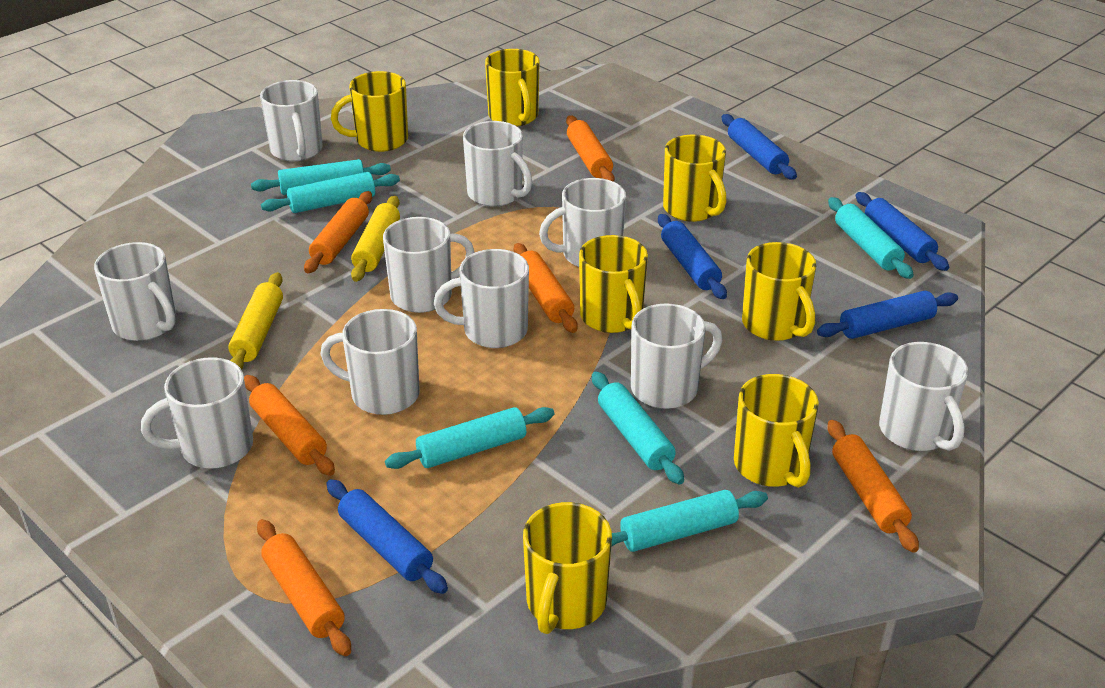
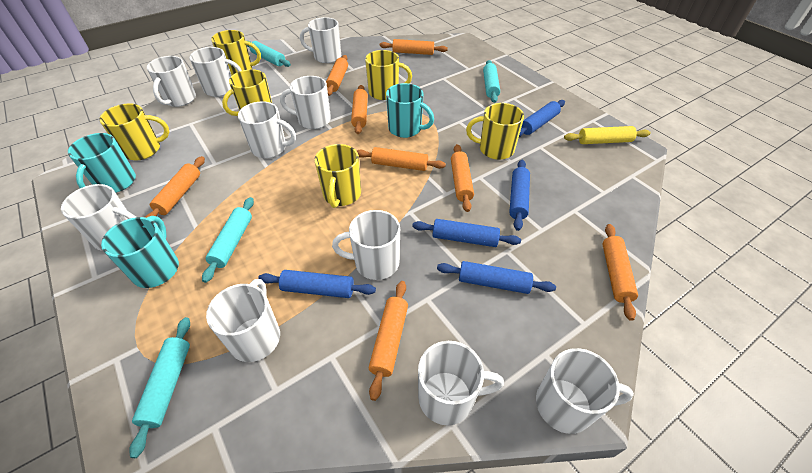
orange rolling pin: 6 -> 8
turquoise mug: 0 -> 3
turquoise rolling pin: 6 -> 4
yellow mug: 7 -> 6
yellow rolling pin: 2 -> 1

